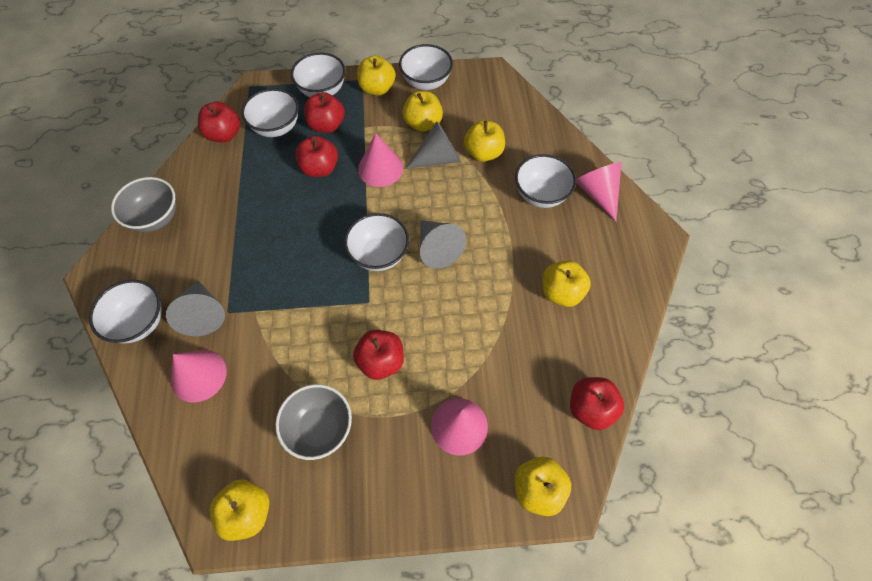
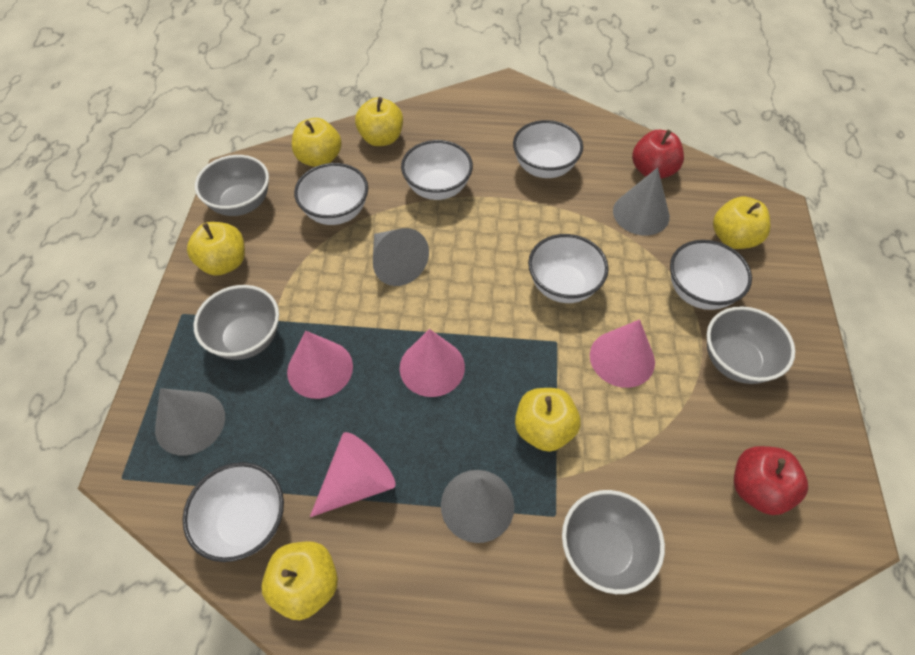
grey bowl: 2 -> 4
grey cone: 3 -> 4
red apple: 5 -> 2

